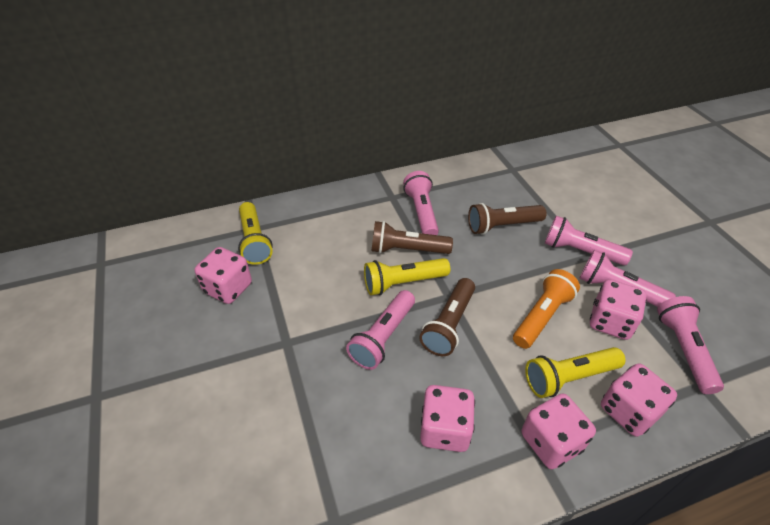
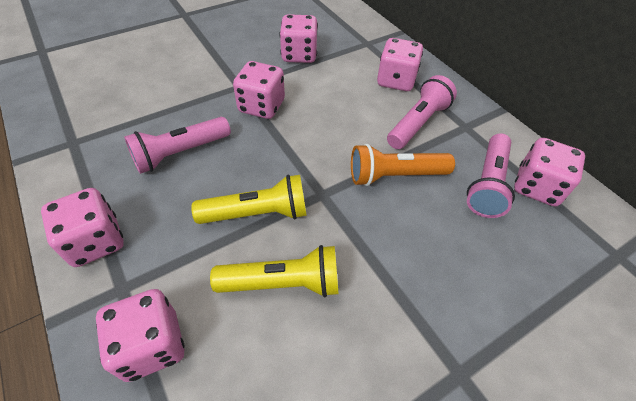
brown flashlight: 3 -> 0
pink dice: 5 -> 6
pink flashlight: 5 -> 3
yellow flashlight: 3 -> 2

